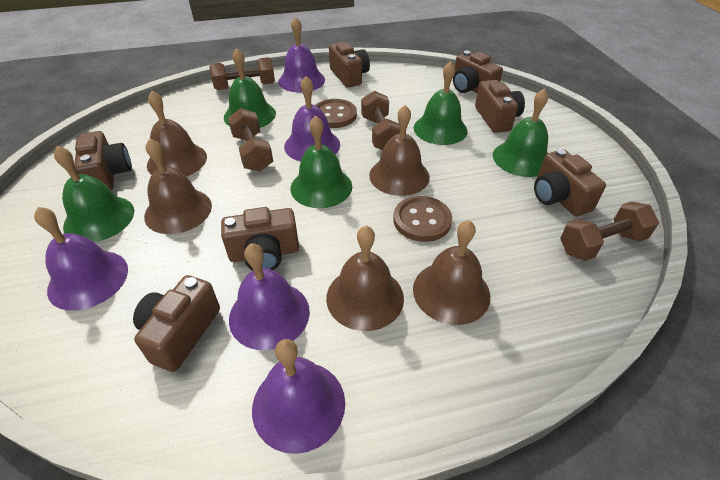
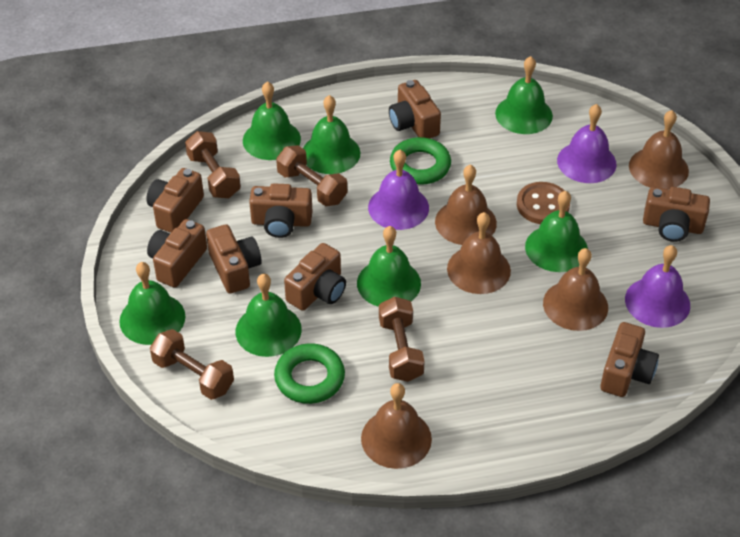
brown button: 2 -> 1
brown camera: 7 -> 8
green bell: 5 -> 7
green ring: 0 -> 2
purple bell: 5 -> 3

